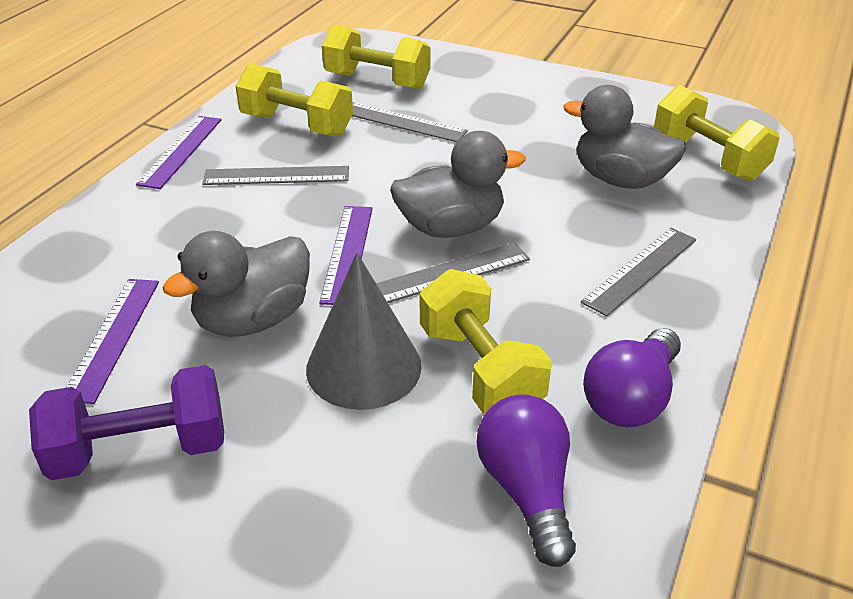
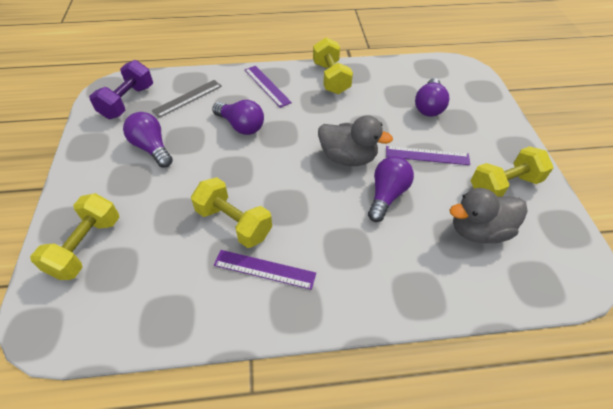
grey cone: 1 -> 0
grey duck: 3 -> 2
grey ruler: 4 -> 1
purple light bulb: 2 -> 4

